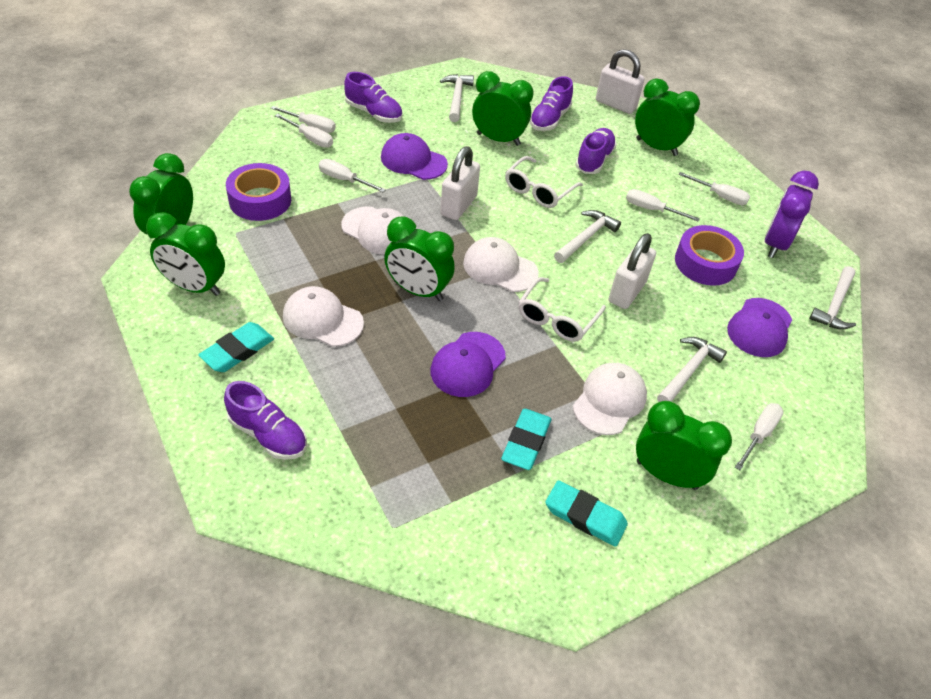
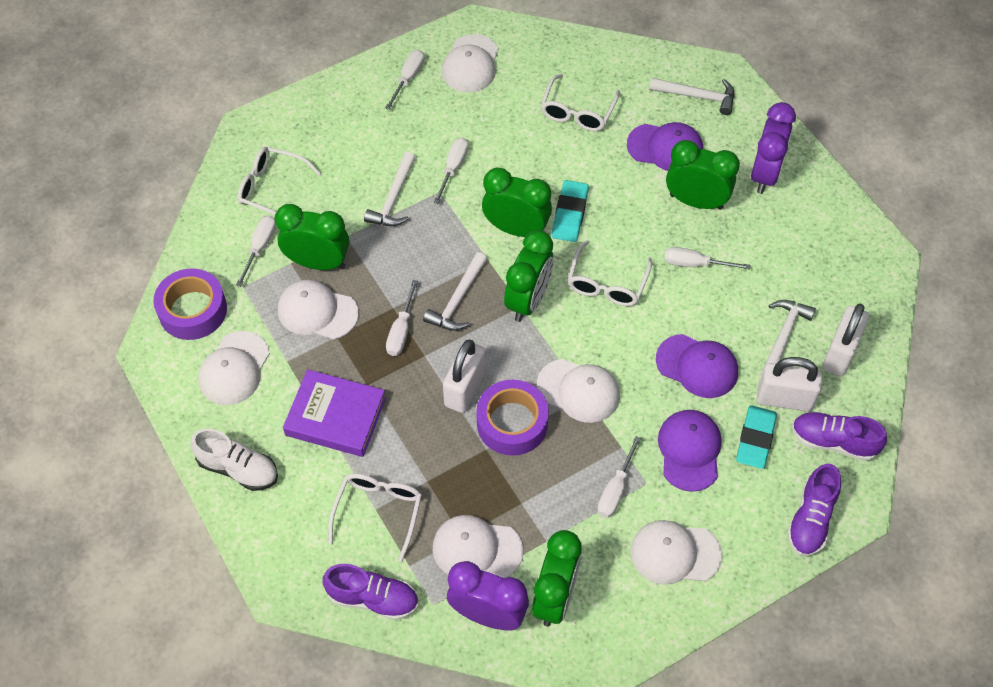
green clock: 6 -> 5
purple book: 0 -> 1
purple clock: 1 -> 2
purple shoe: 4 -> 3
turquoise eraser: 3 -> 2
white cap: 4 -> 6
white glasses: 2 -> 4
white shoe: 0 -> 1

